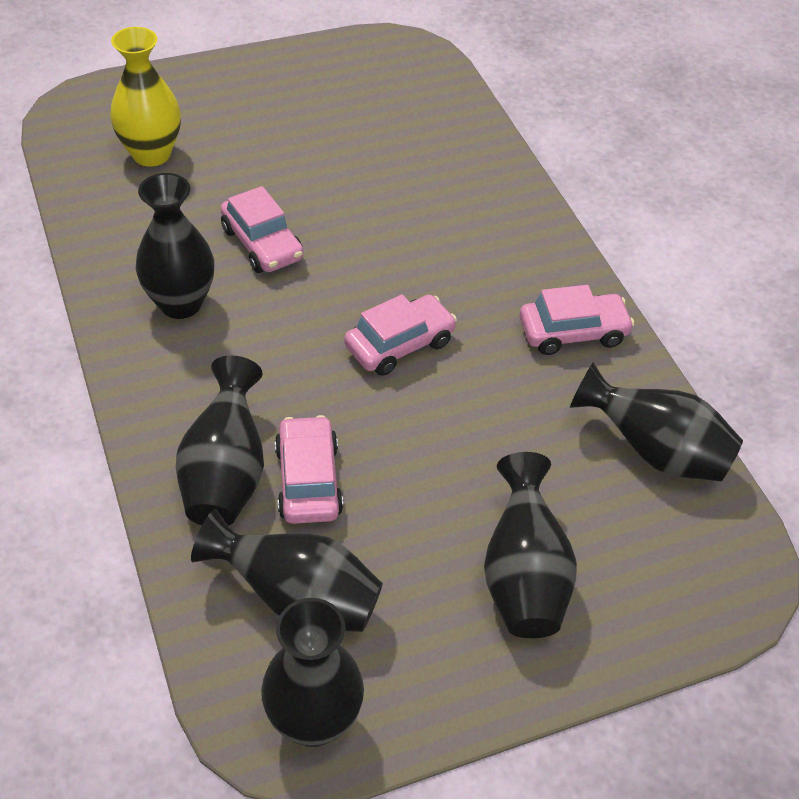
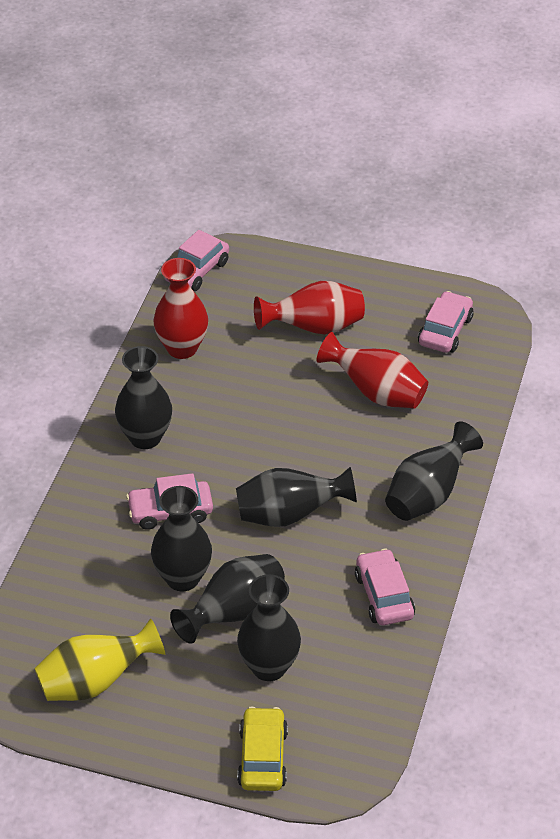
red vase: 0 -> 3
yellow car: 0 -> 1

